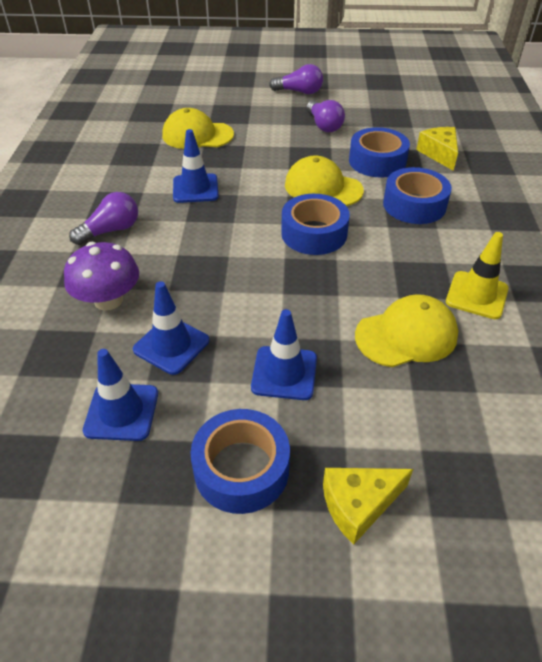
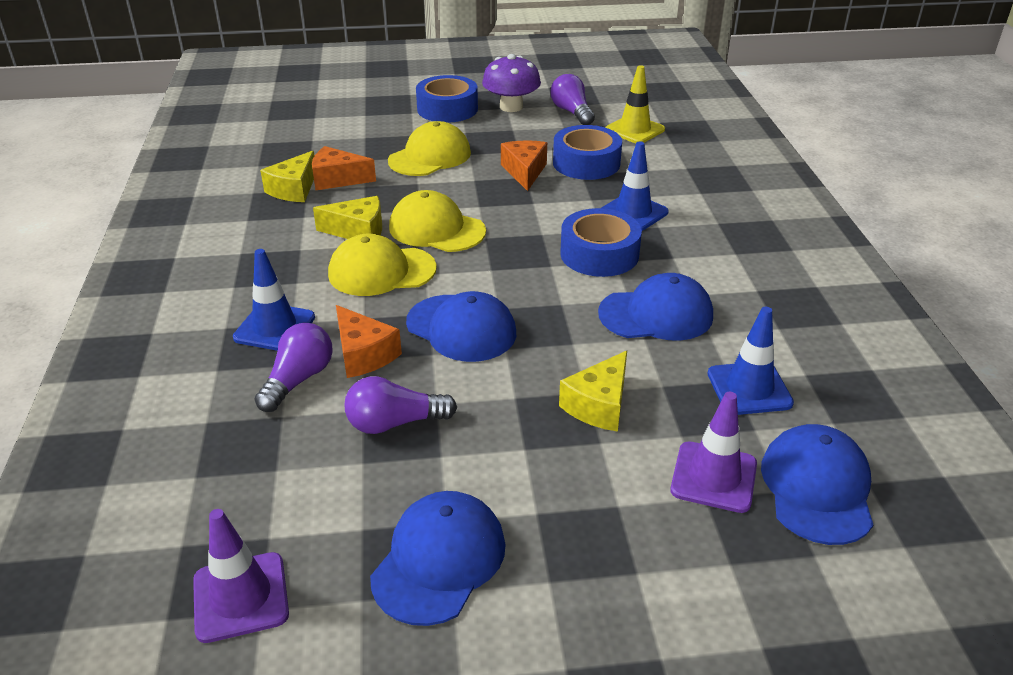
blue cap: 0 -> 4
blue tape: 4 -> 3
blue traffic cone: 4 -> 3
orange cheese: 0 -> 3
purple traffic cone: 0 -> 2
yellow cheese: 2 -> 3

